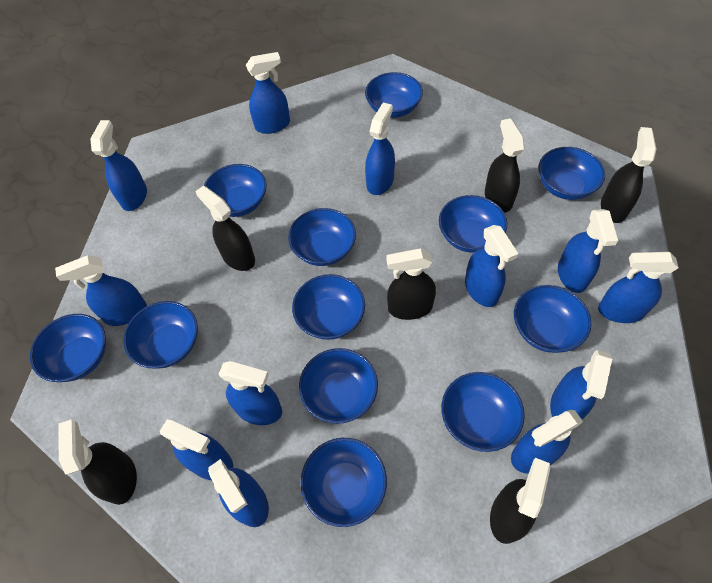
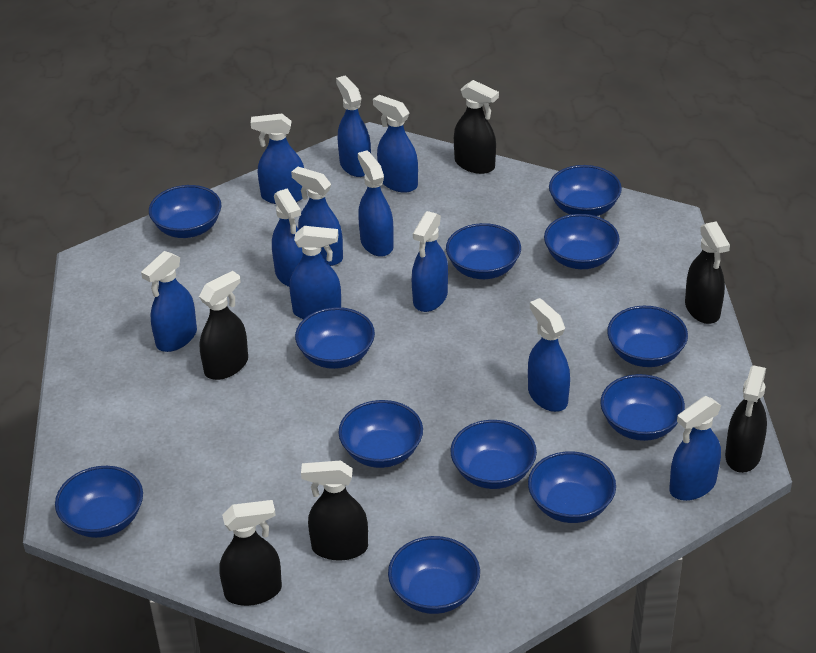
blue spray bottle: 12 -> 11

